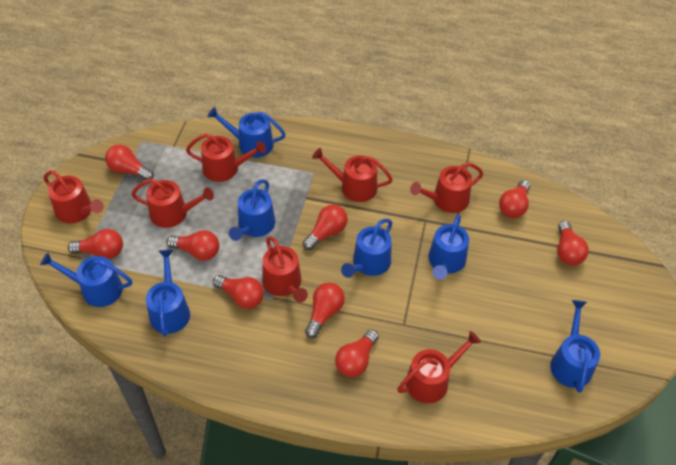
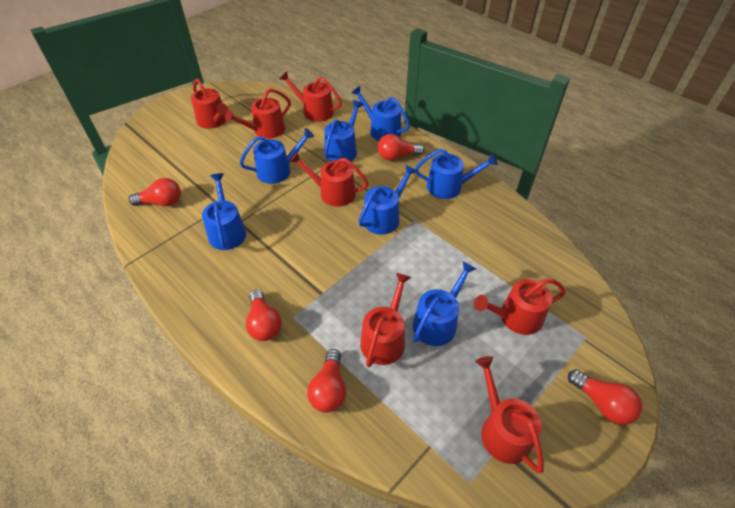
red light bulb: 9 -> 5

